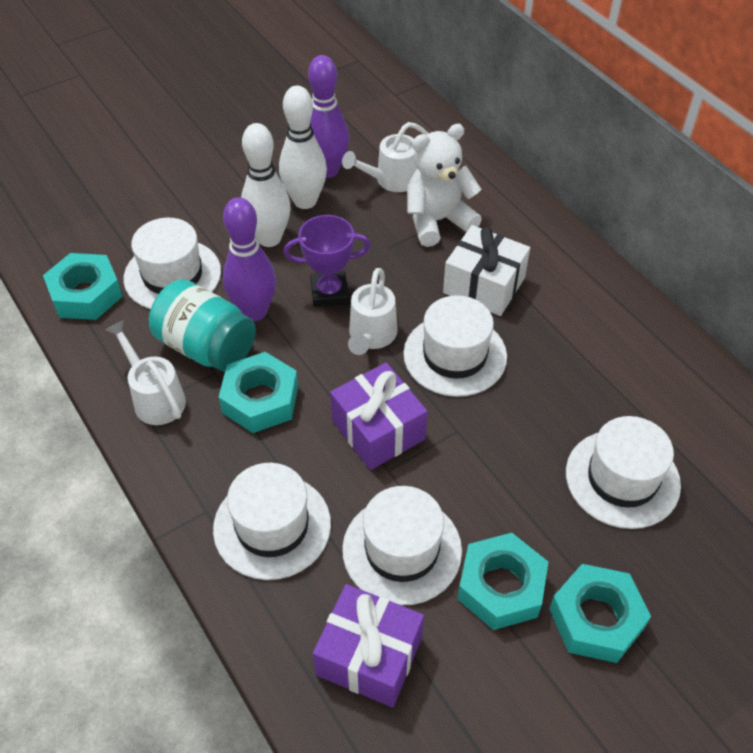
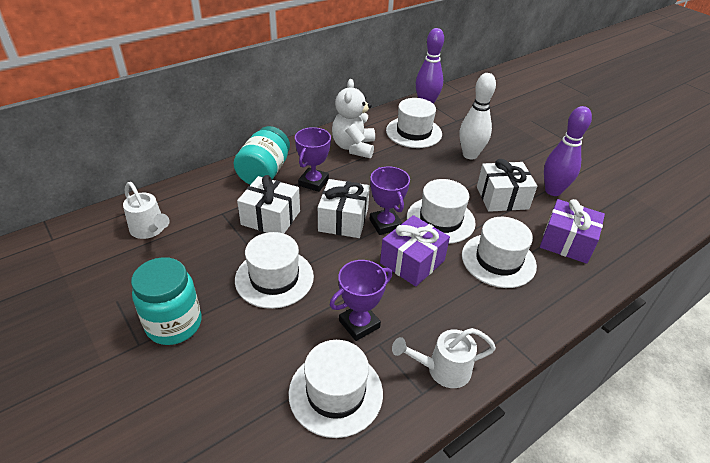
purple trophy: 1 -> 3
turquoise jar: 1 -> 2
turquoise nut: 4 -> 0
white bowling pin: 2 -> 1
white gift: 1 -> 3
white watering can: 3 -> 2

